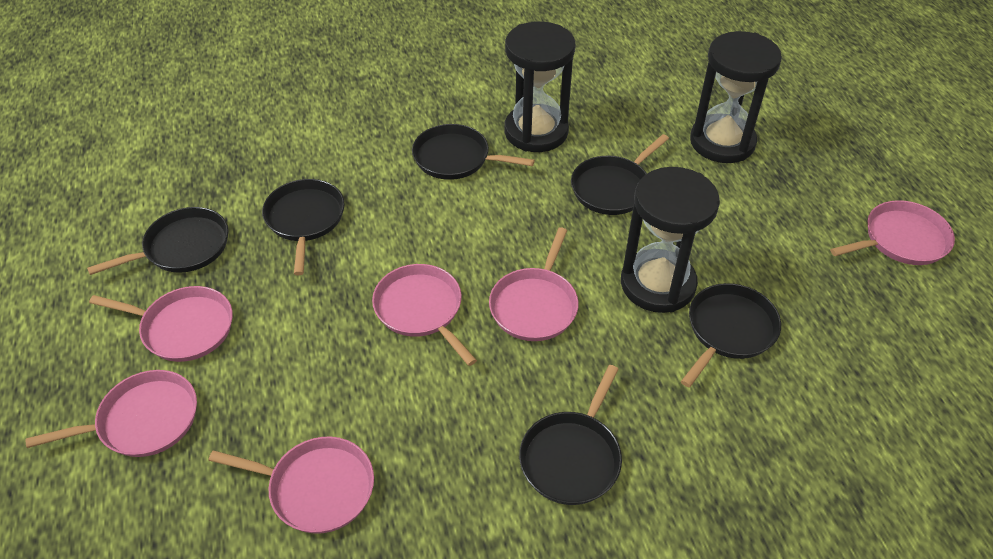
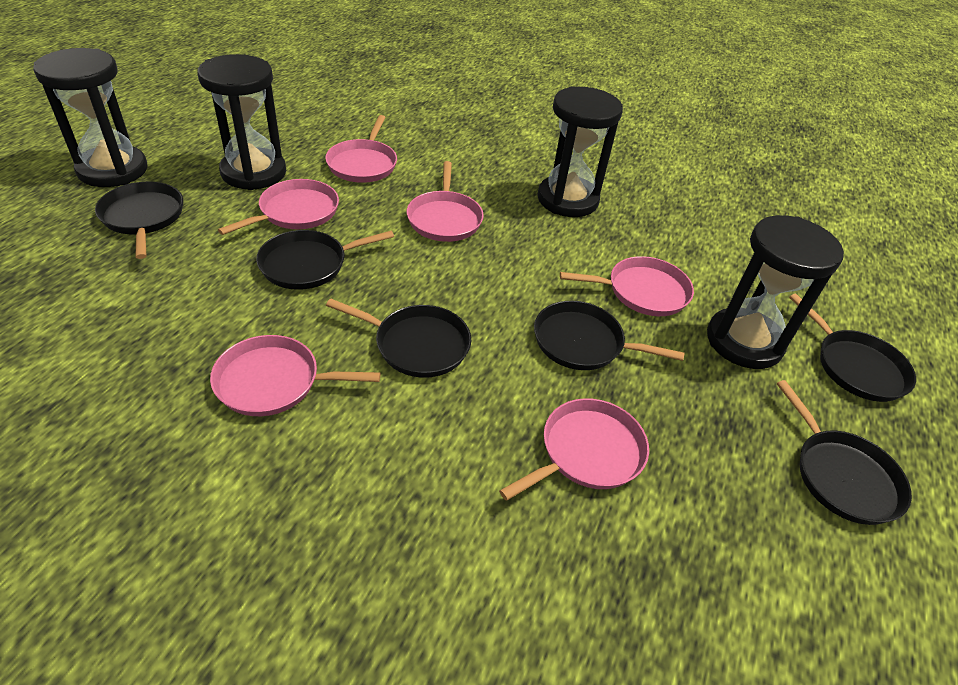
black hourglass: 3 -> 4

